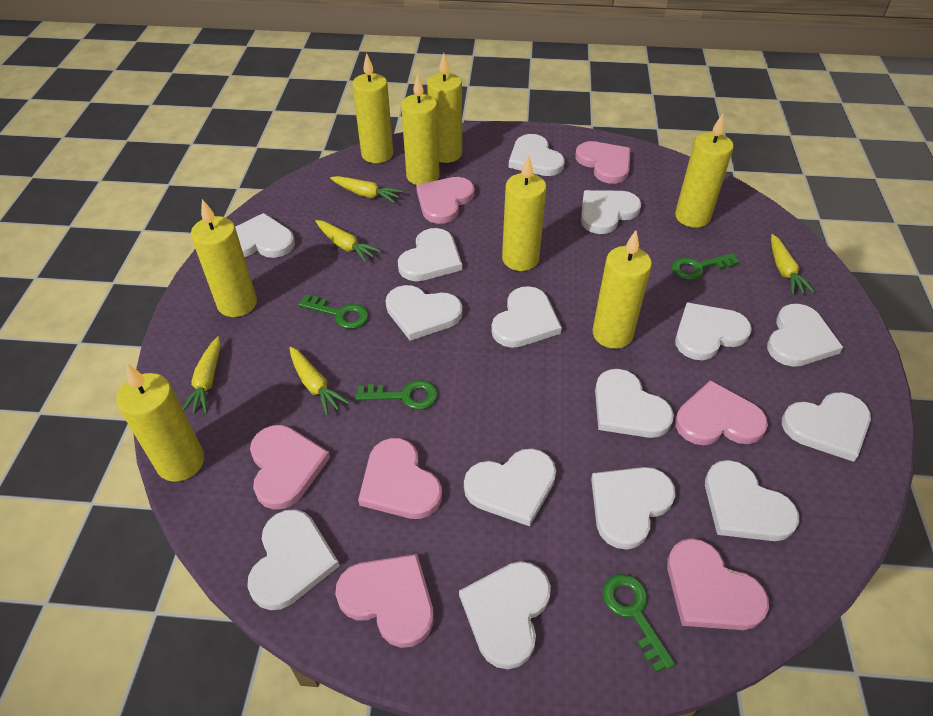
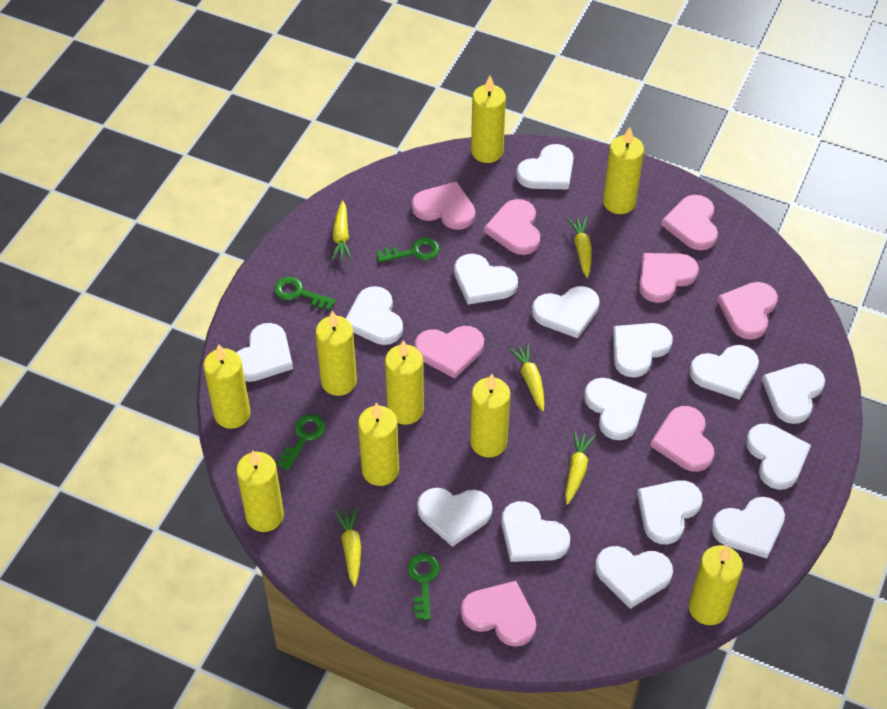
pink heart: 7 -> 8
yellow candle: 8 -> 9

